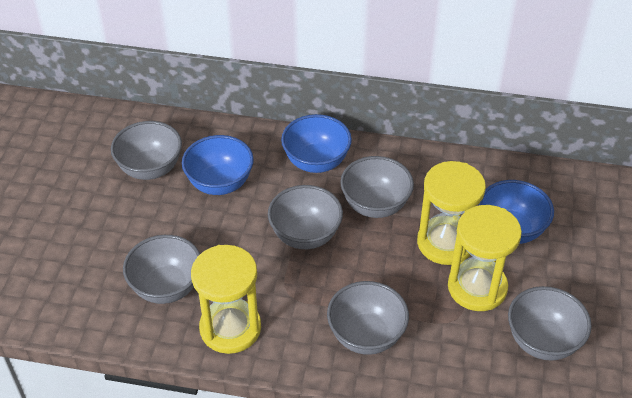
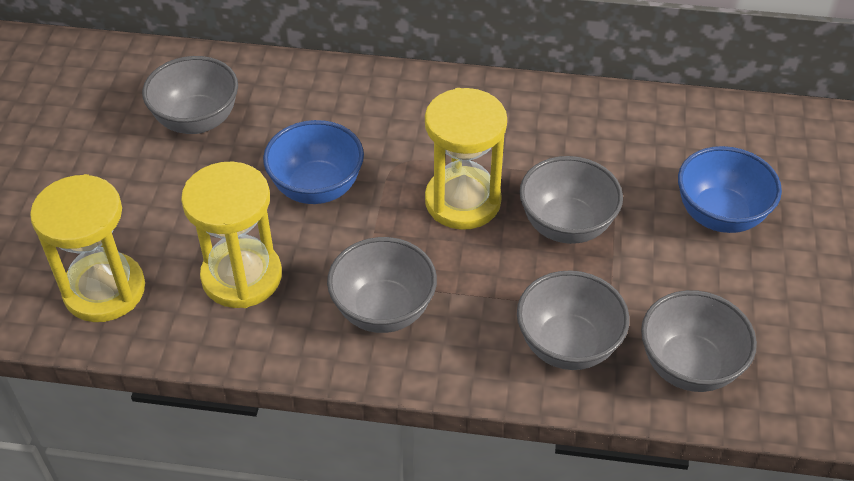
blue bowl: 3 -> 2
grey bowl: 6 -> 5

